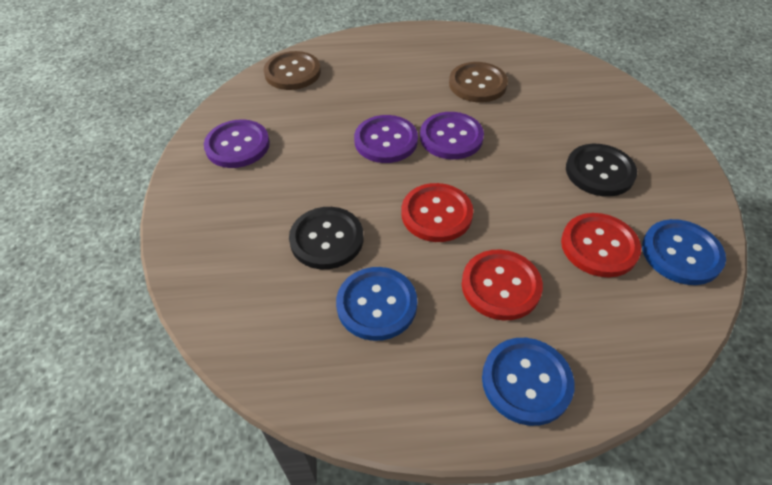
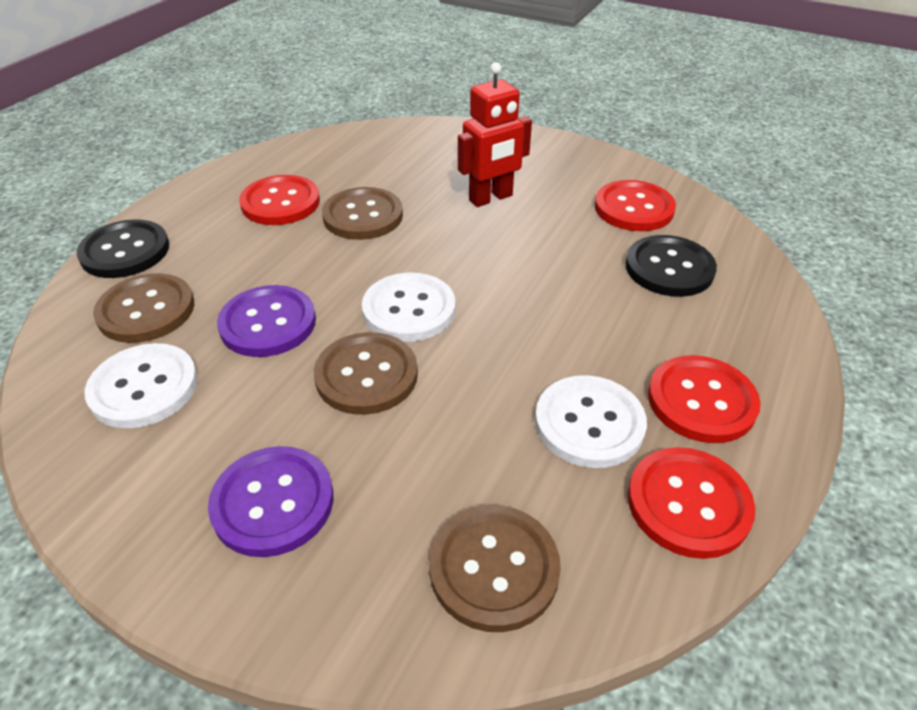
blue button: 3 -> 0
brown button: 2 -> 4
purple button: 3 -> 2
red button: 3 -> 4
red robot: 0 -> 1
white button: 0 -> 3

